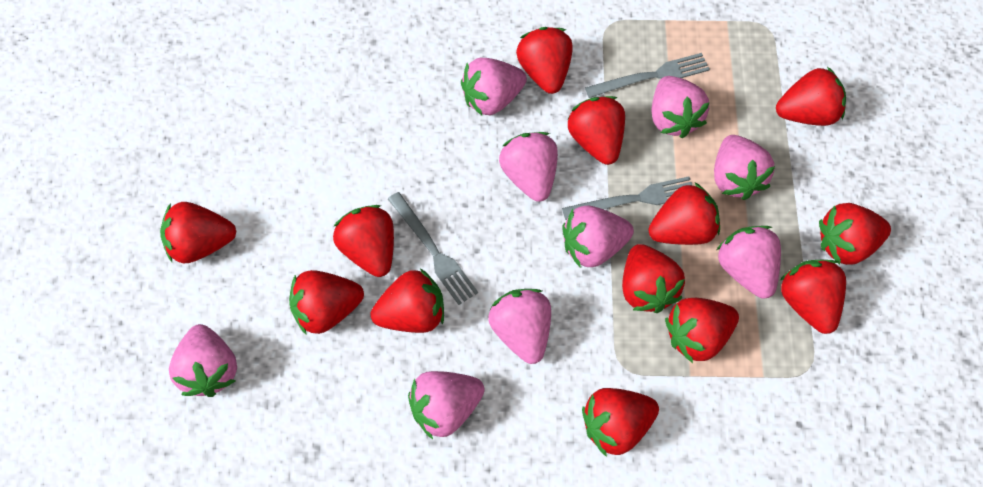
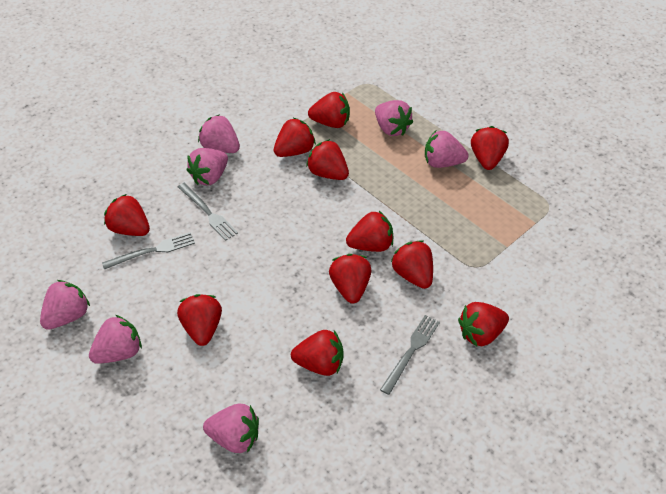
pink strawberry: 9 -> 7
red strawberry: 13 -> 11

